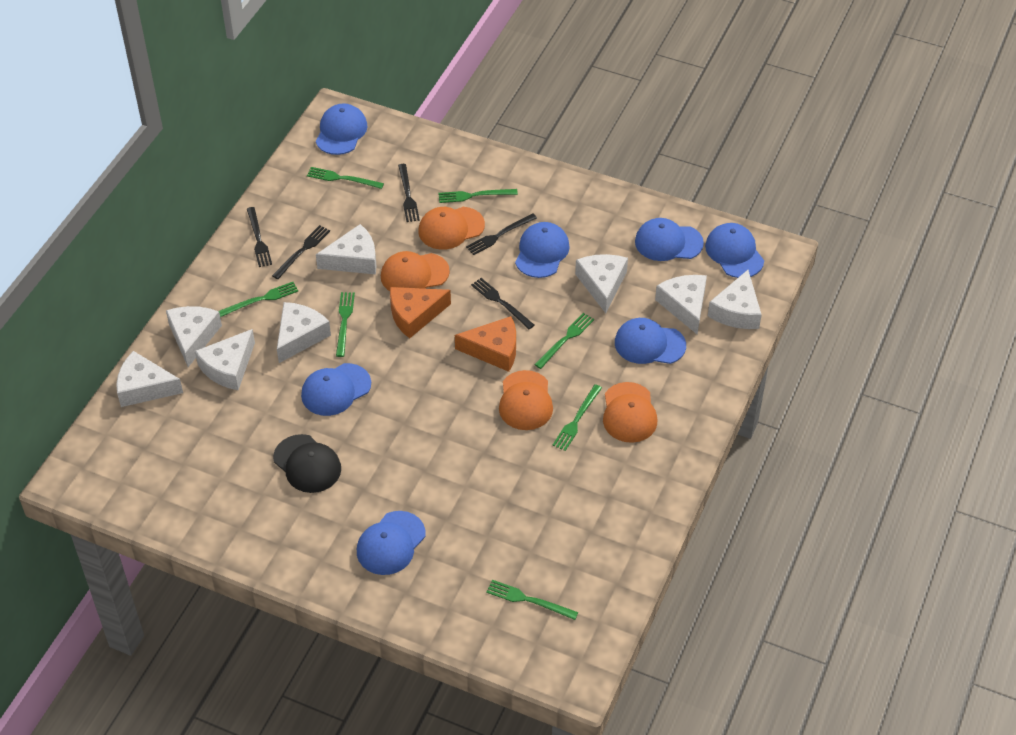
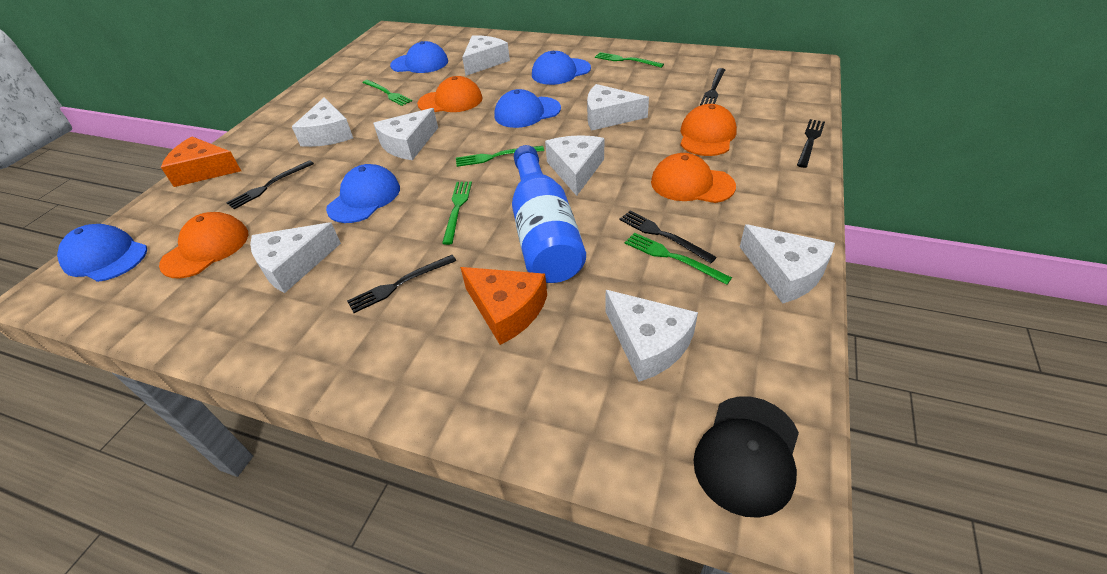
blue bottle: 0 -> 1
blue cap: 7 -> 5
green fork: 7 -> 5

